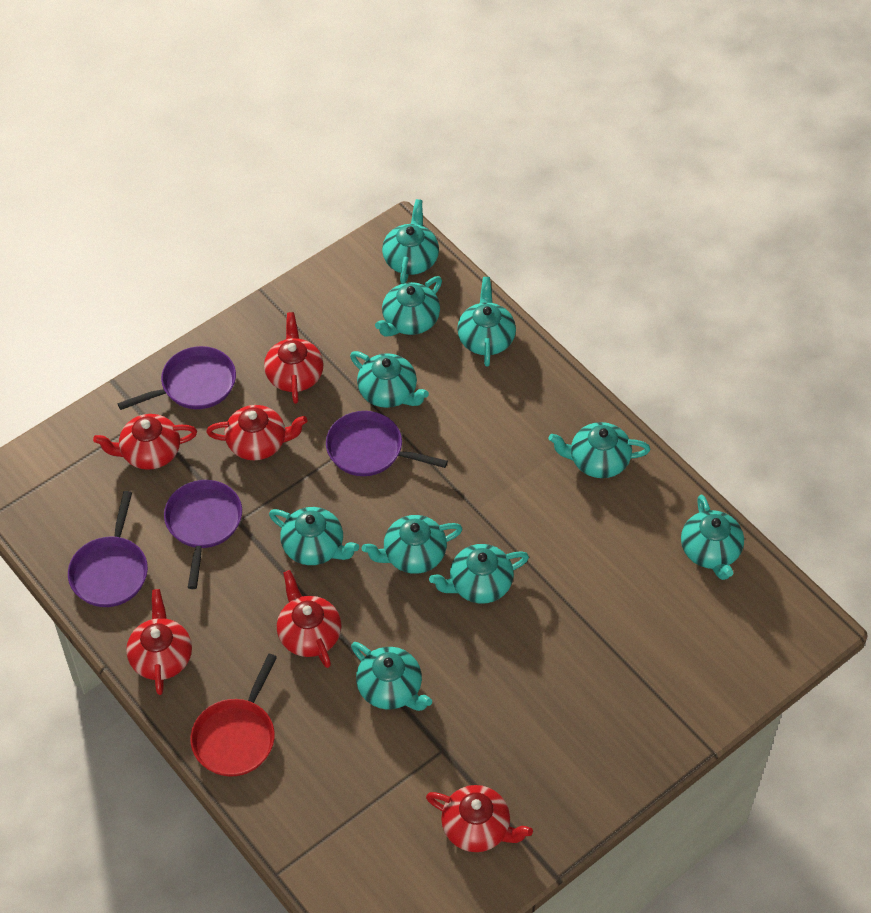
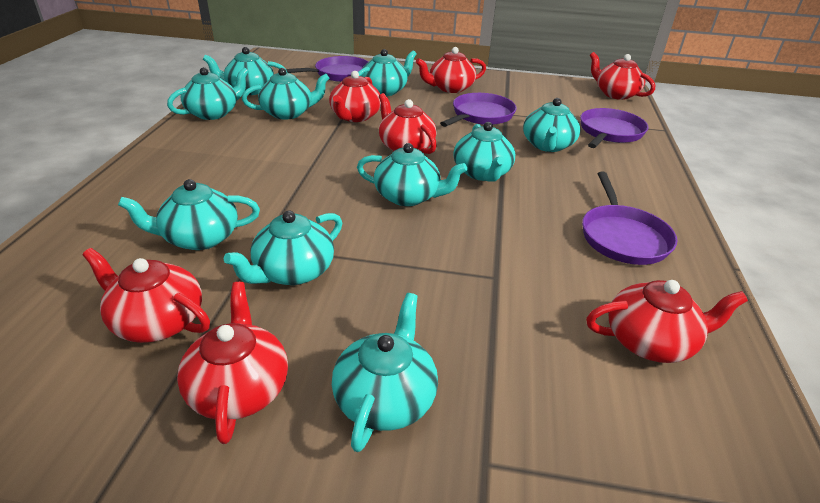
red pan: 1 -> 0
red teapot: 6 -> 7

